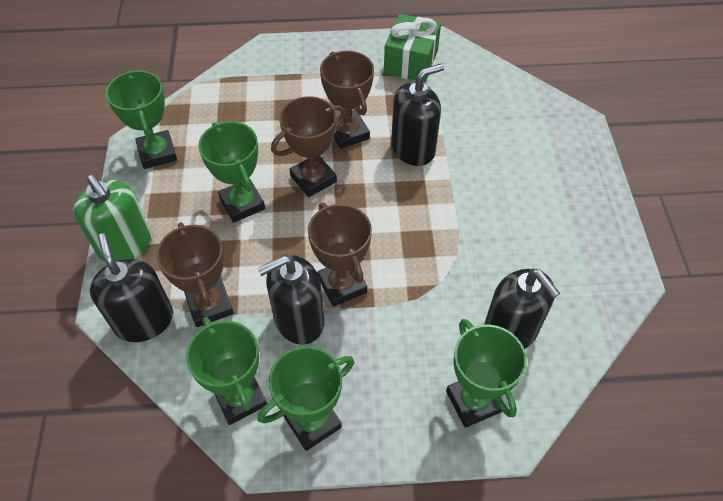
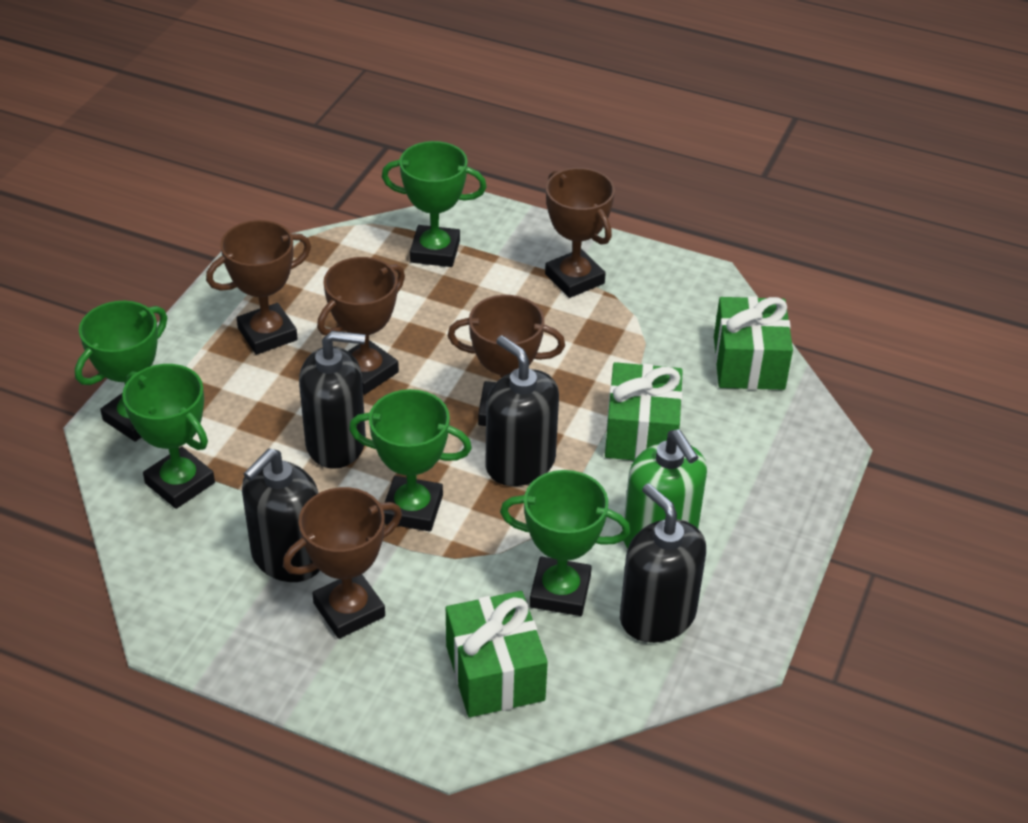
brown trophy: 4 -> 5
green gift: 1 -> 3

